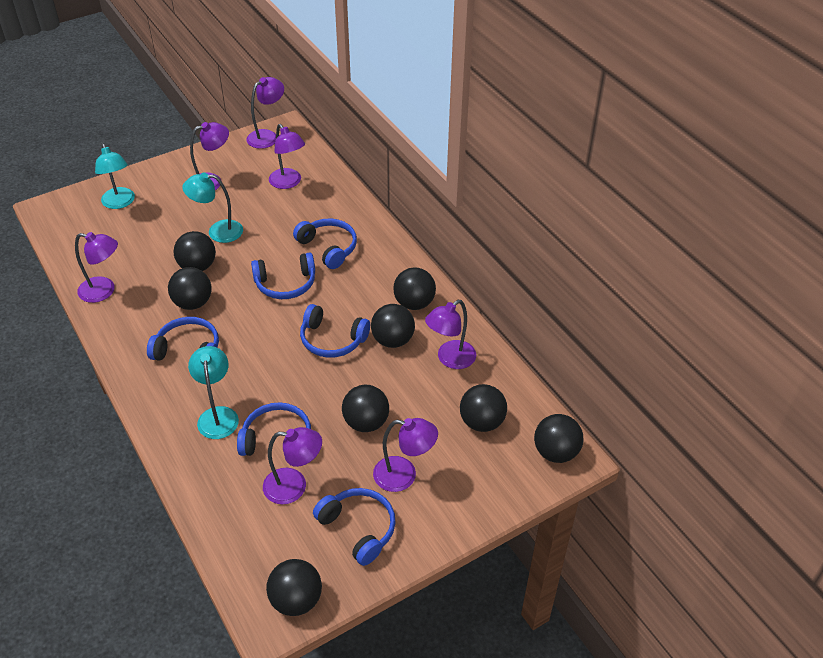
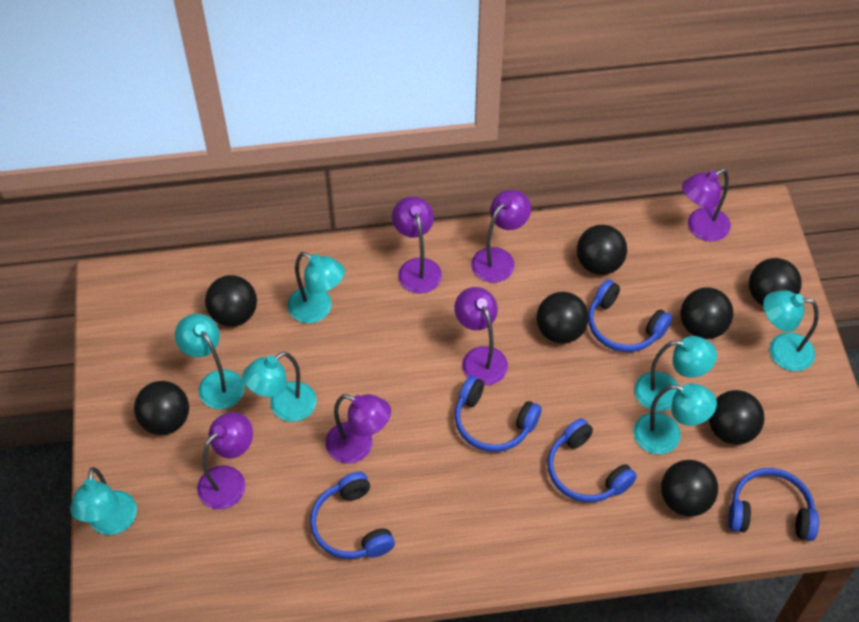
blue headphones: 6 -> 5
purple lamp: 7 -> 6
turquoise lamp: 3 -> 7

